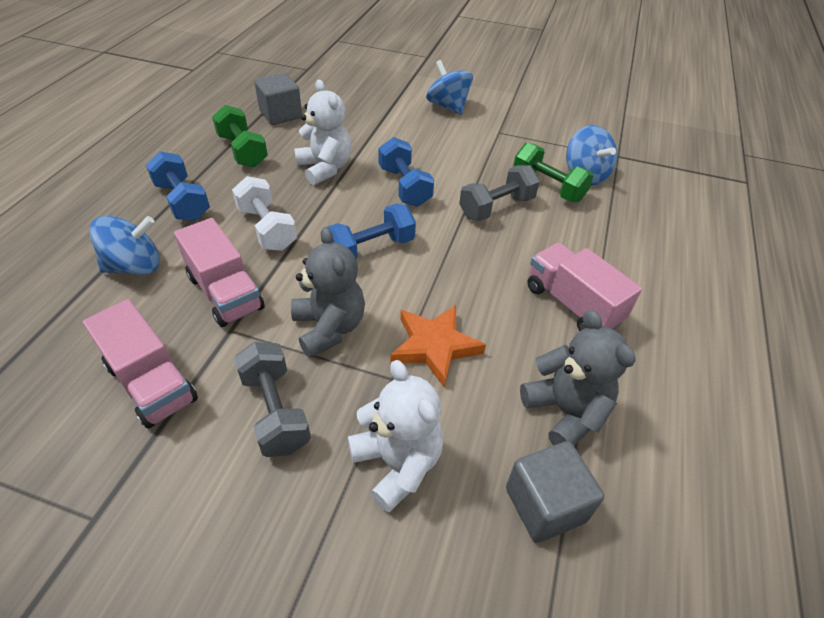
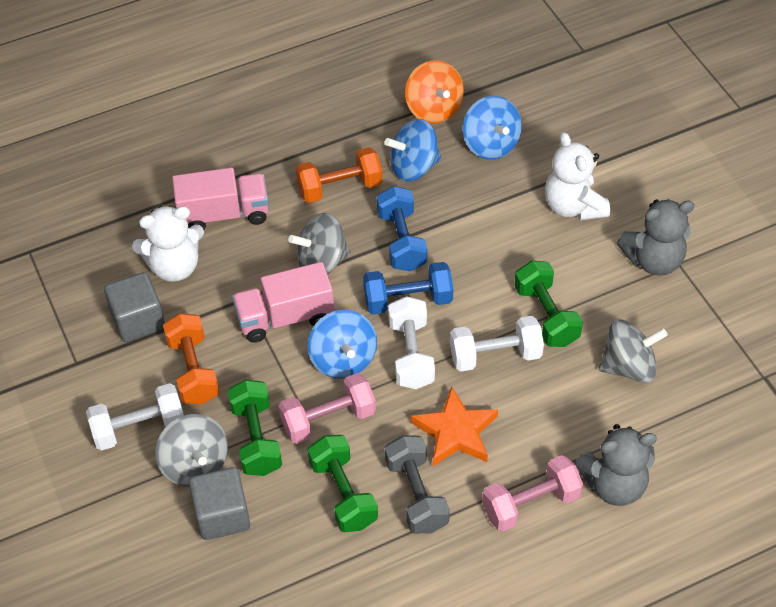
blue dumbbell: 3 -> 2
green dumbbell: 2 -> 3
grey dumbbell: 2 -> 1
grey spinning top: 0 -> 3
orange dumbbell: 0 -> 2
orange spinning top: 0 -> 1
pink dumbbell: 0 -> 2
pink truck: 3 -> 2
white dumbbell: 1 -> 3

